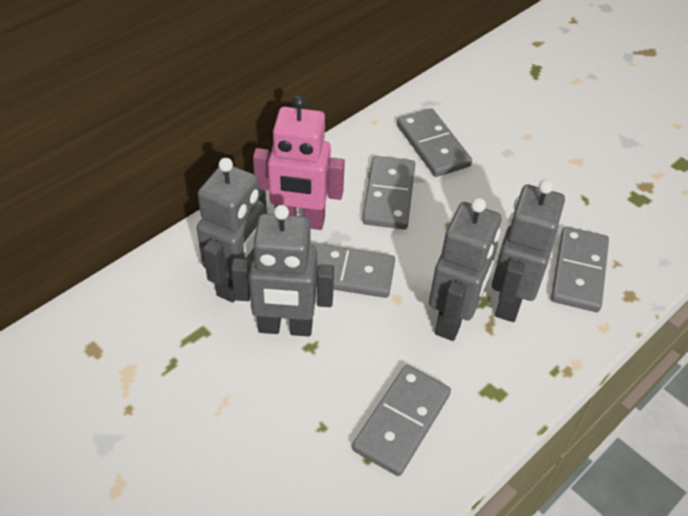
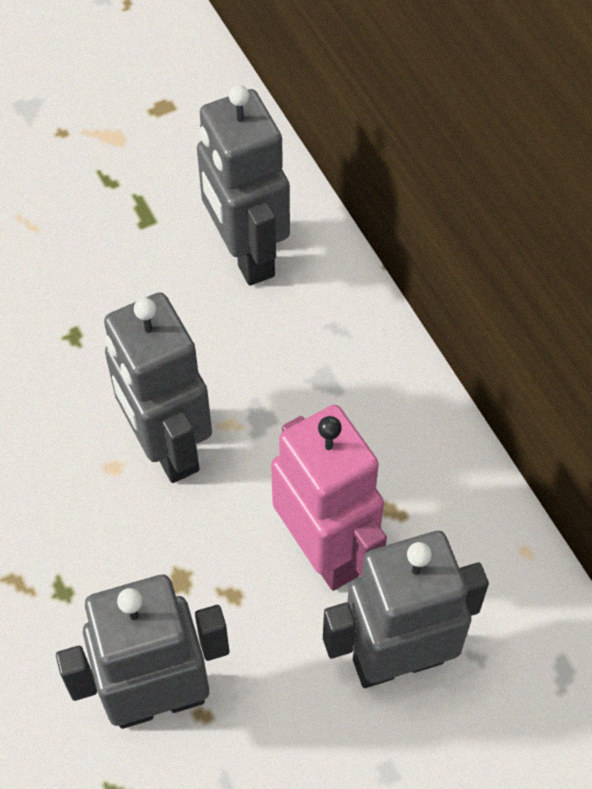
grey domino: 5 -> 0

